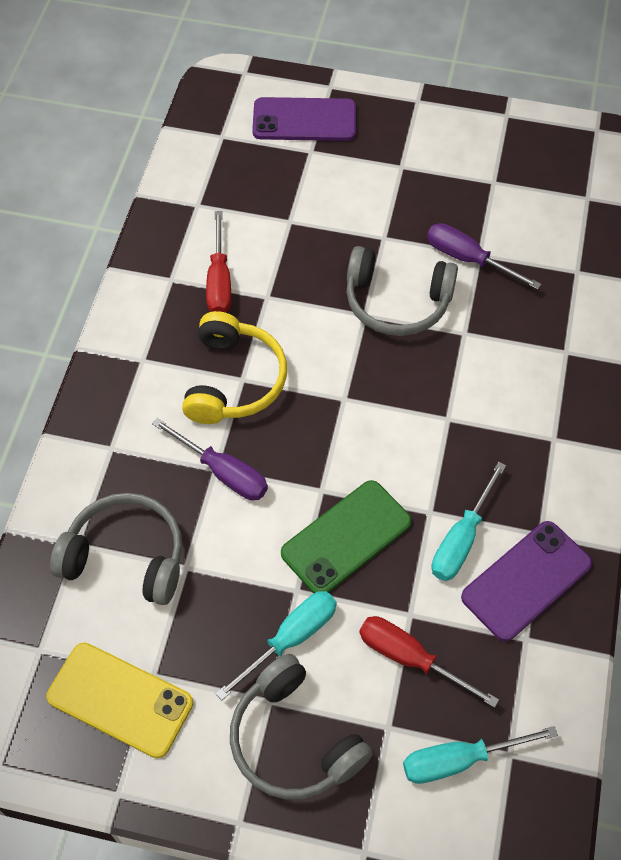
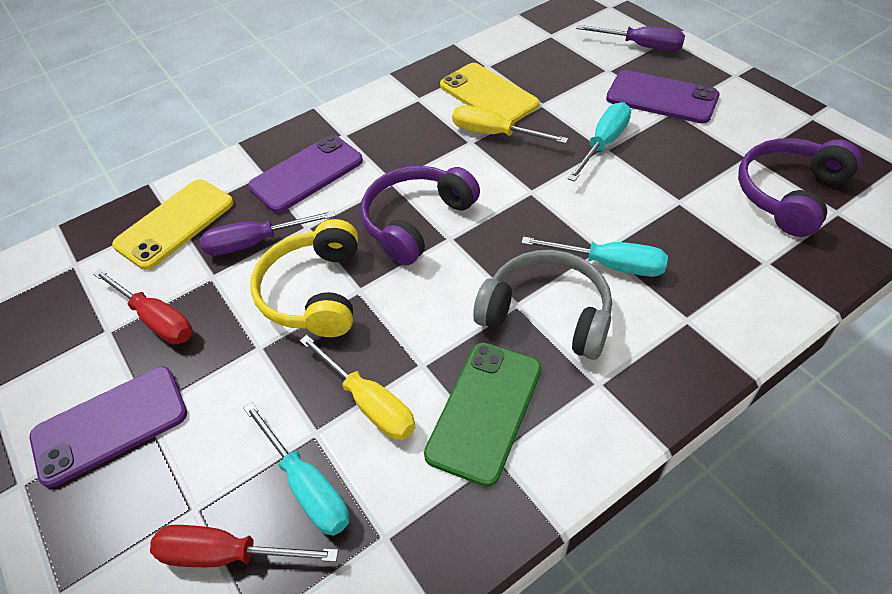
grey headphones: 3 -> 1
purple headphones: 0 -> 2
purple phone: 2 -> 3
yellow phone: 1 -> 2
yellow screwdriver: 0 -> 2

